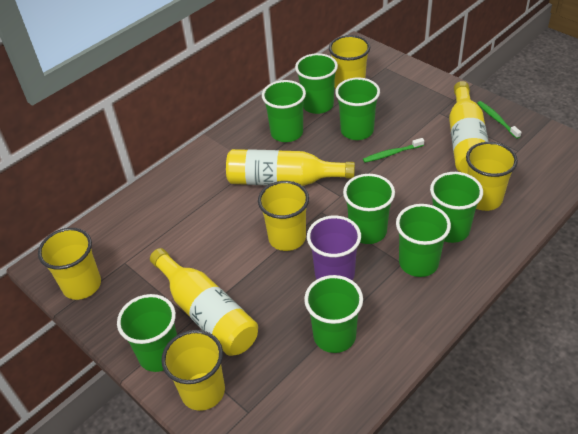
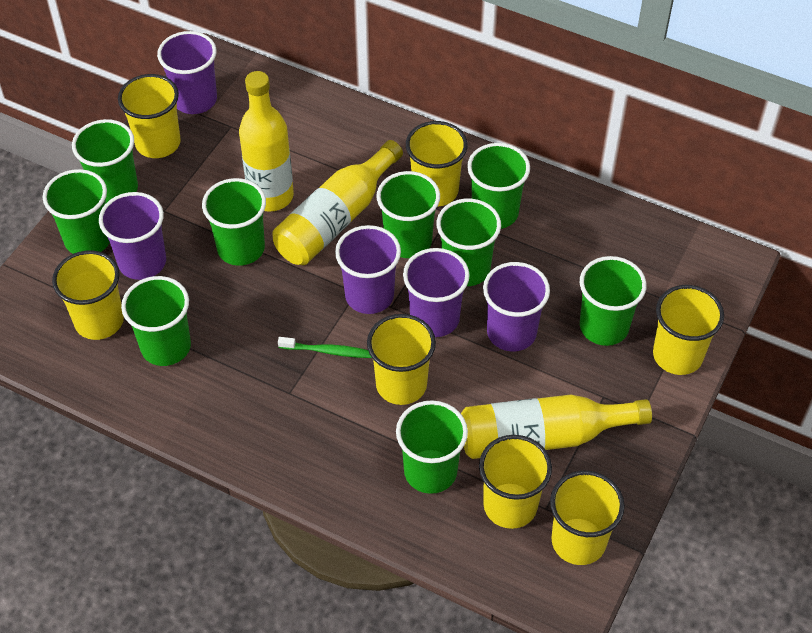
green cup: 8 -> 9
green toothbrush: 2 -> 1
purple cup: 1 -> 5
yellow cup: 5 -> 7

